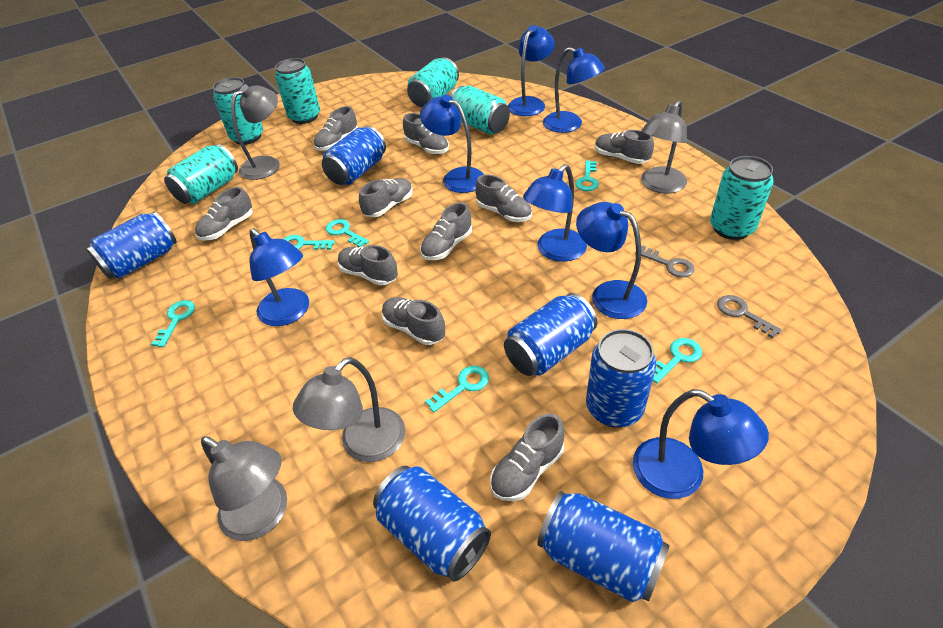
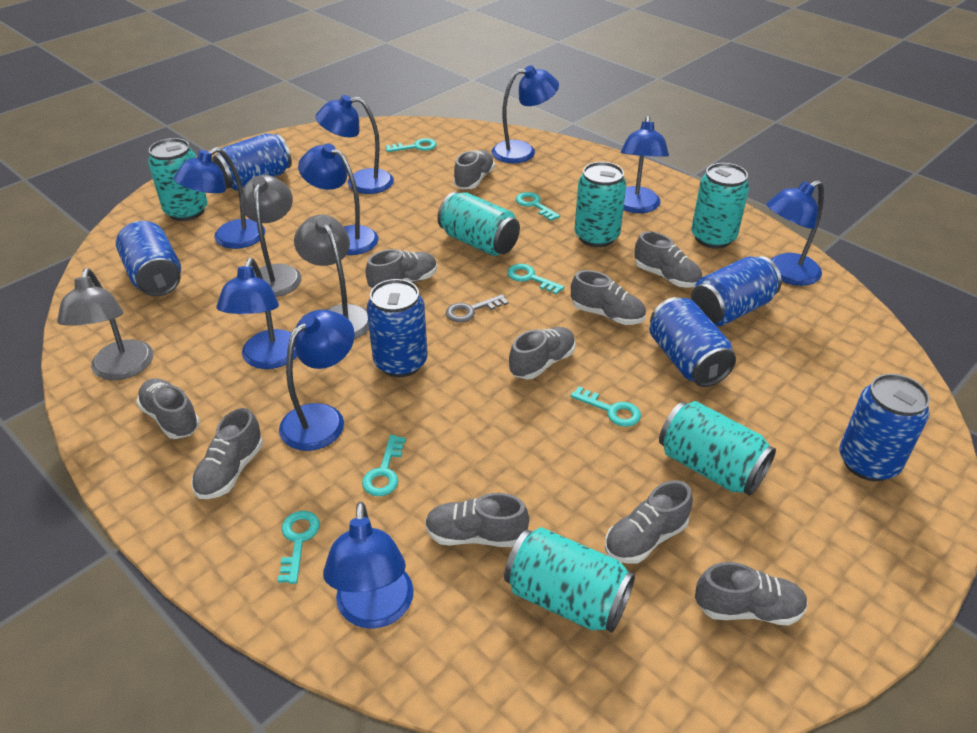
blue lamp: 7 -> 9
grey key: 2 -> 1
grey lamp: 4 -> 3

